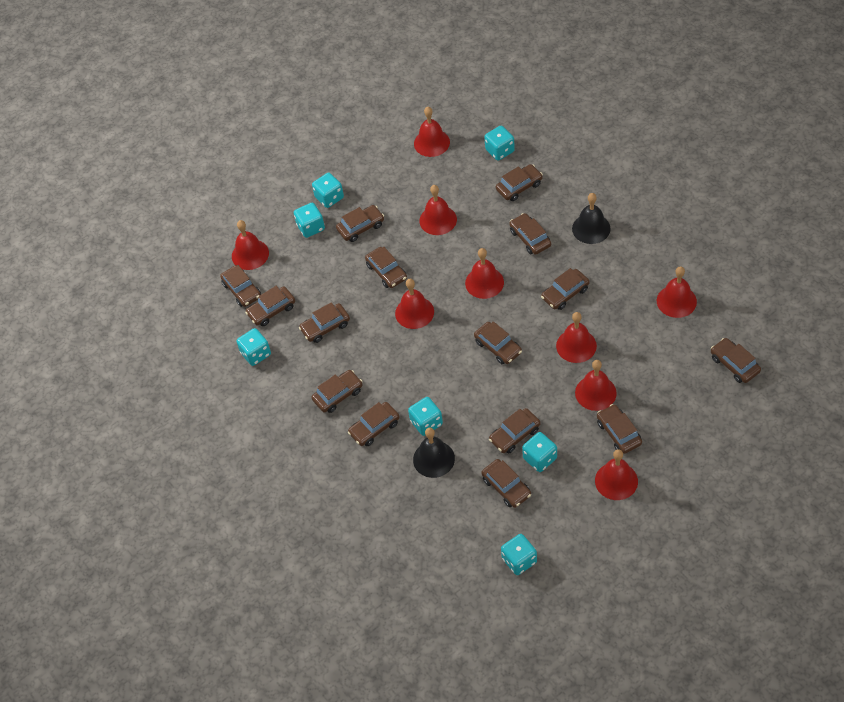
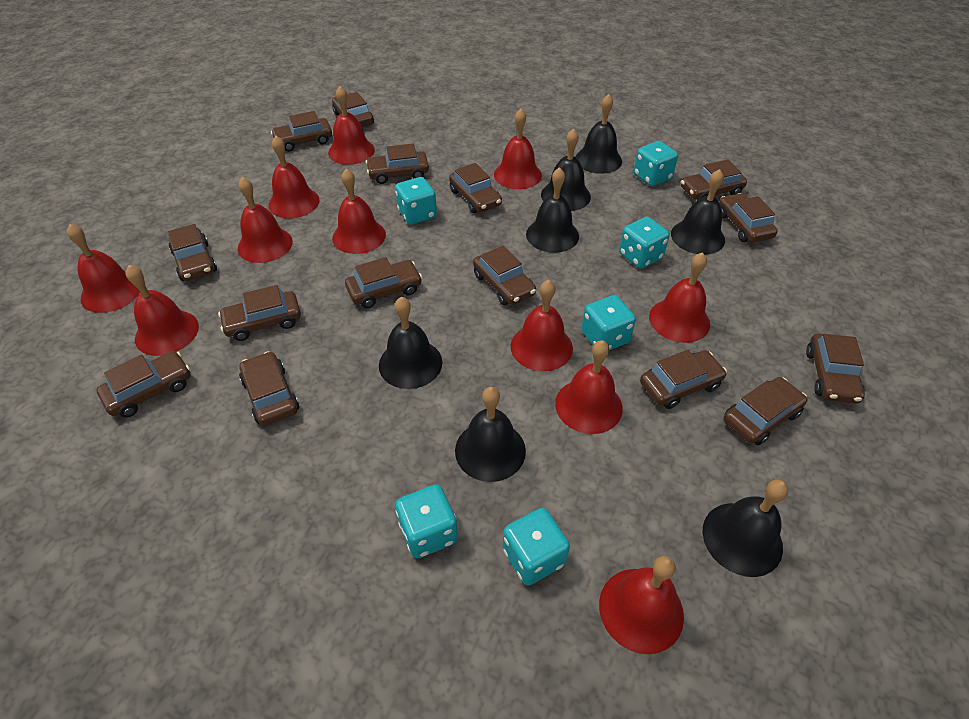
black bell: 2 -> 7
red bell: 9 -> 11
turquoise dice: 7 -> 6

